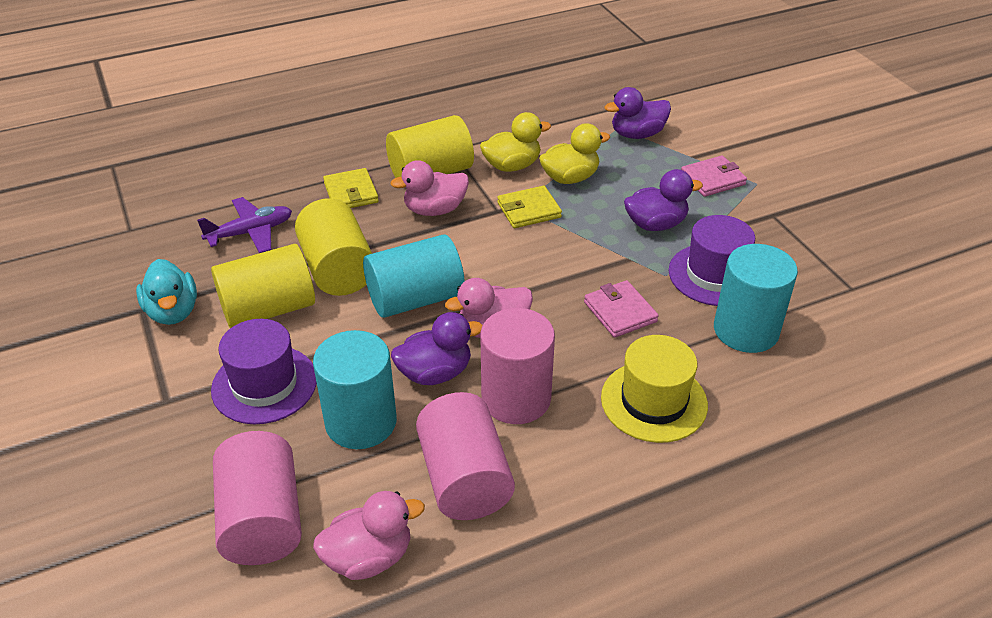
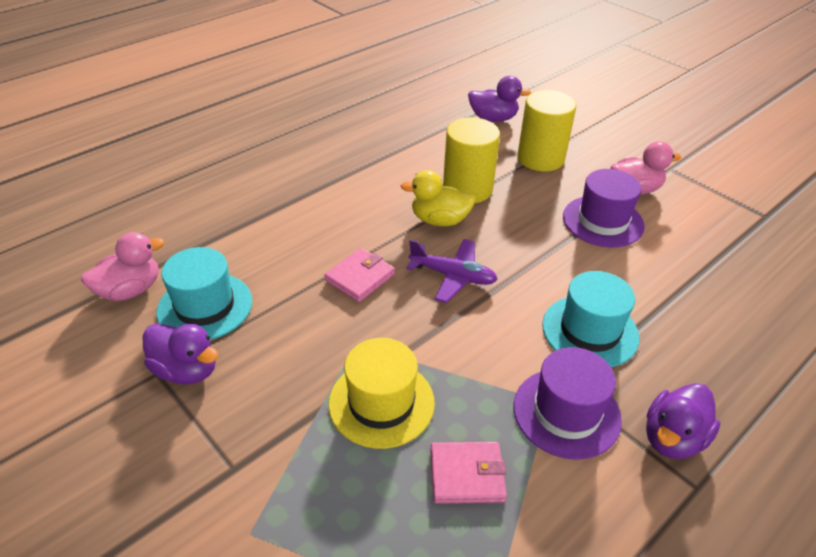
pink cylinder: 3 -> 0
pink duck: 3 -> 2
turquoise cylinder: 3 -> 0
turquoise duck: 1 -> 0
turquoise hat: 0 -> 2
yellow cylinder: 3 -> 2
yellow duck: 2 -> 1
yellow wallet: 2 -> 0

